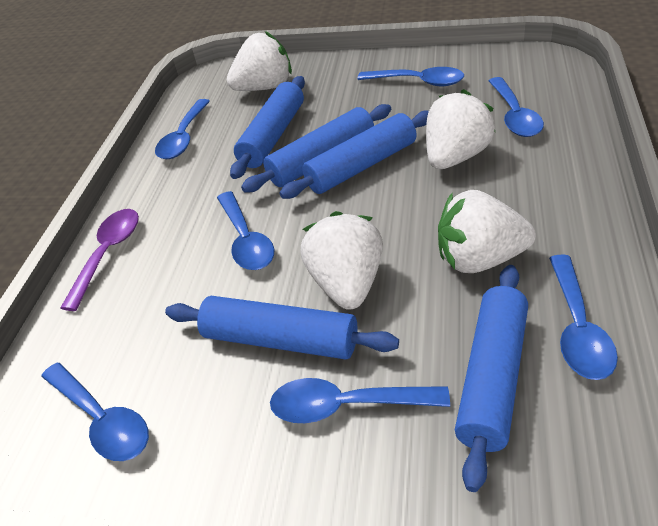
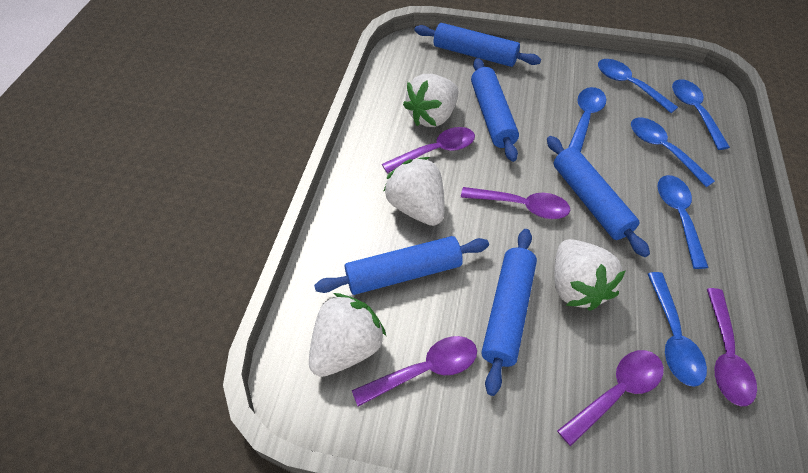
blue spoon: 7 -> 6
purple spoon: 1 -> 5

